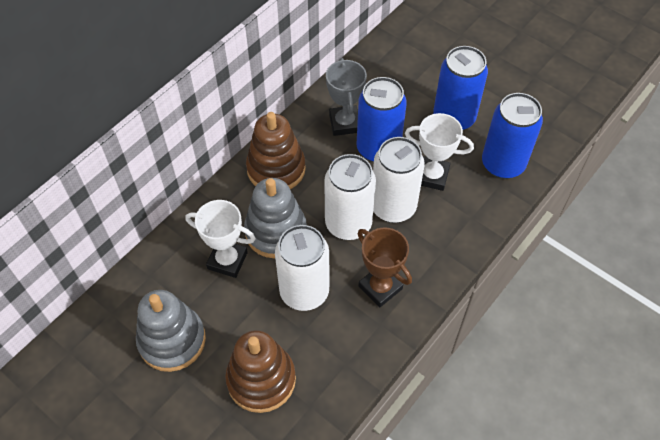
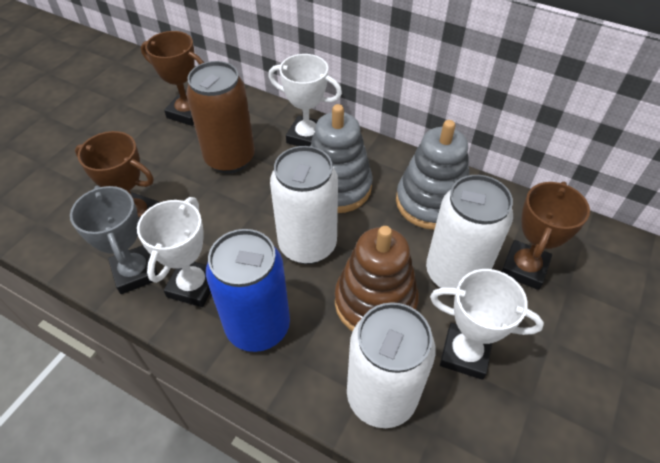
blue can: 3 -> 1
brown can: 0 -> 1
brown stacking toy: 2 -> 1
brown trophy: 1 -> 3
white trophy: 2 -> 3

